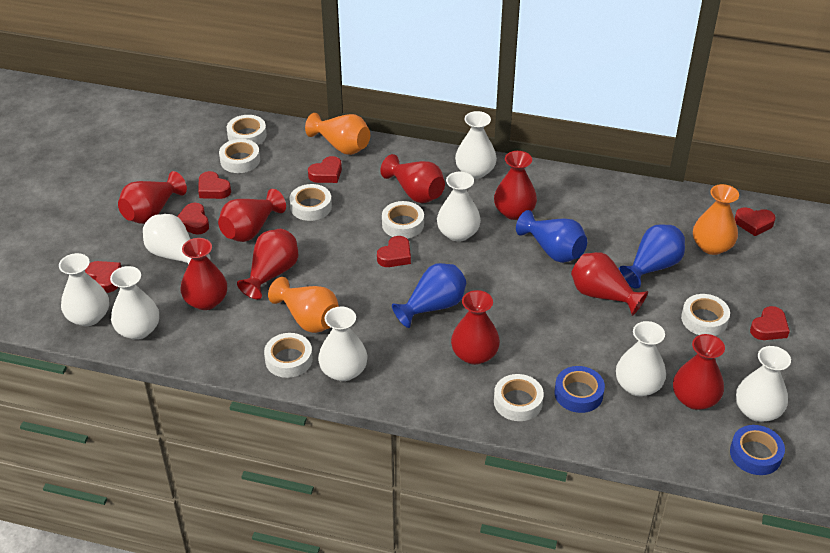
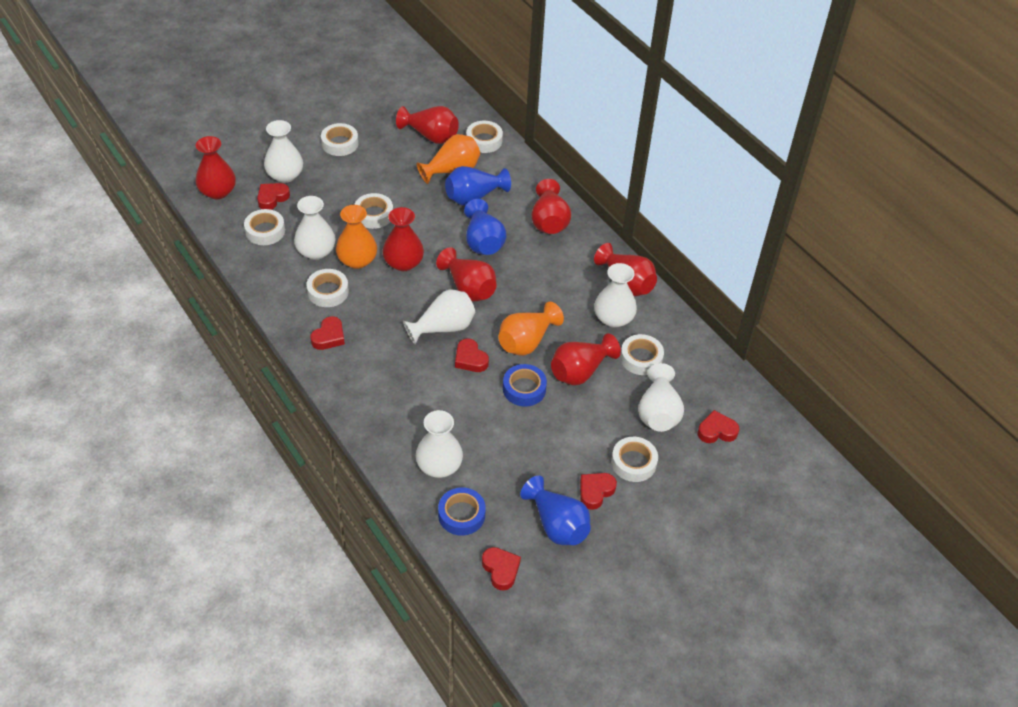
red heart: 7 -> 6
red vase: 9 -> 7
white vase: 8 -> 6

